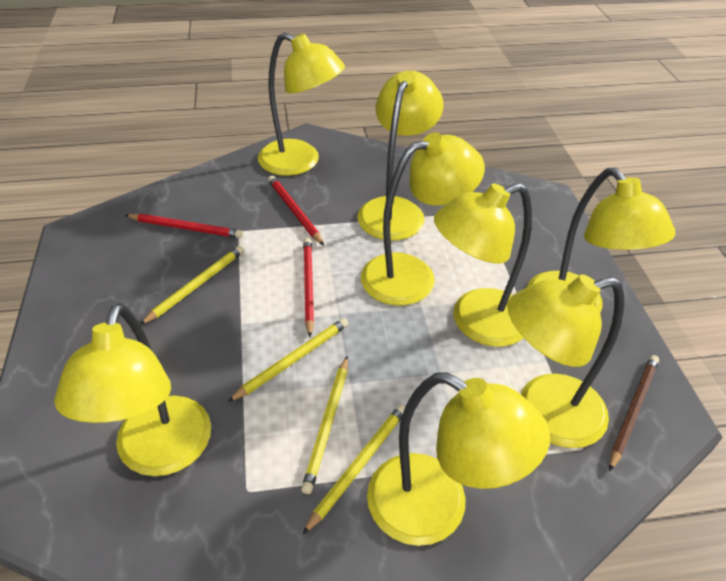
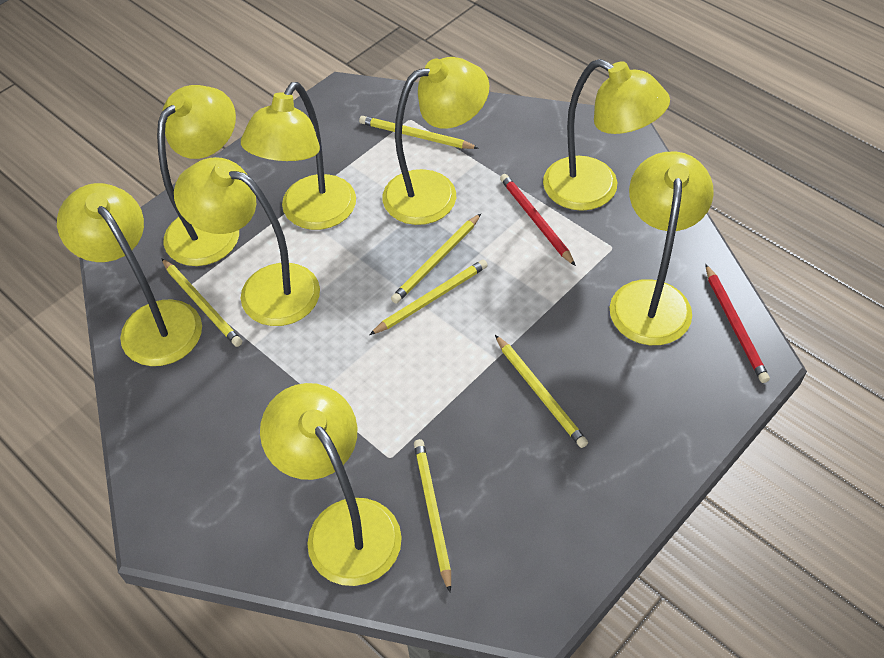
brown pencil: 1 -> 0
red pencil: 3 -> 2
yellow pencil: 4 -> 6

